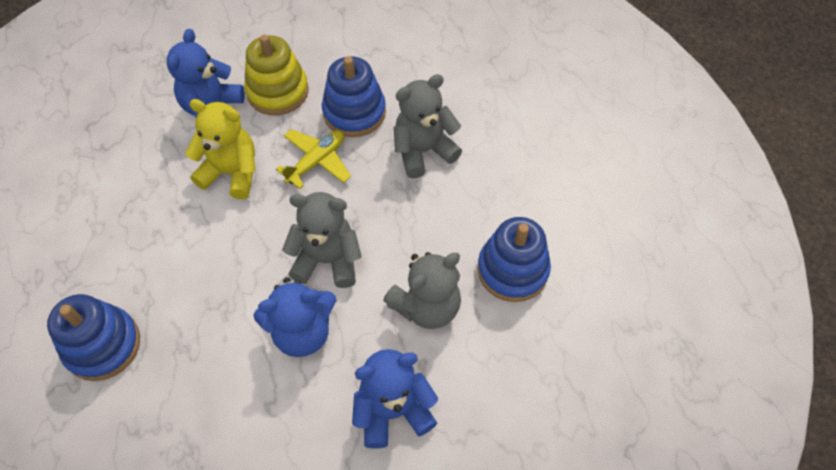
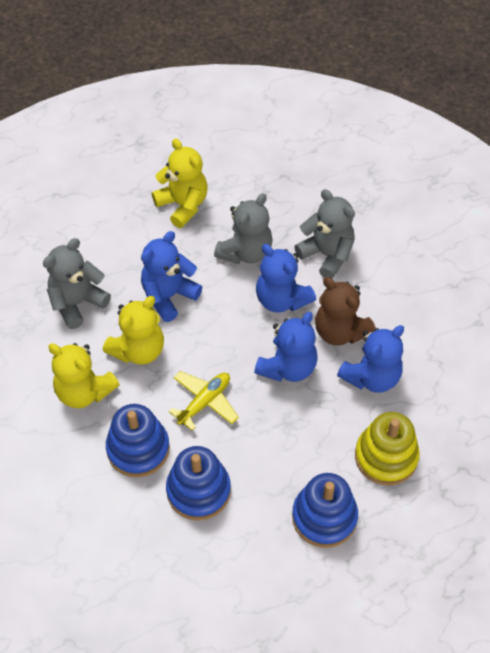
blue teddy bear: 3 -> 4
brown teddy bear: 0 -> 1
yellow teddy bear: 1 -> 3

